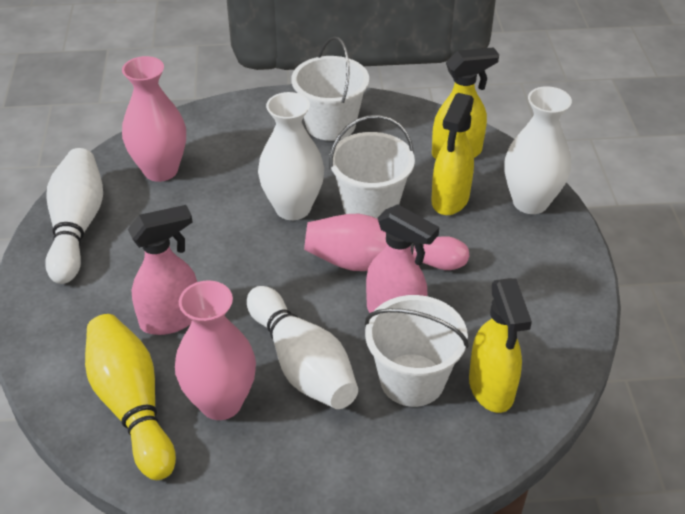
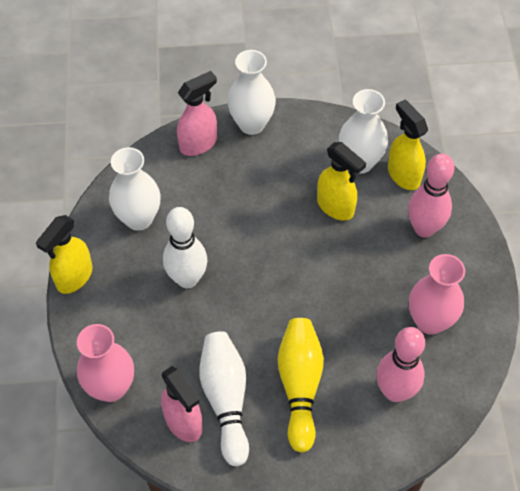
pink bowling pin: 1 -> 2
white bucket: 3 -> 0
white vase: 2 -> 3

